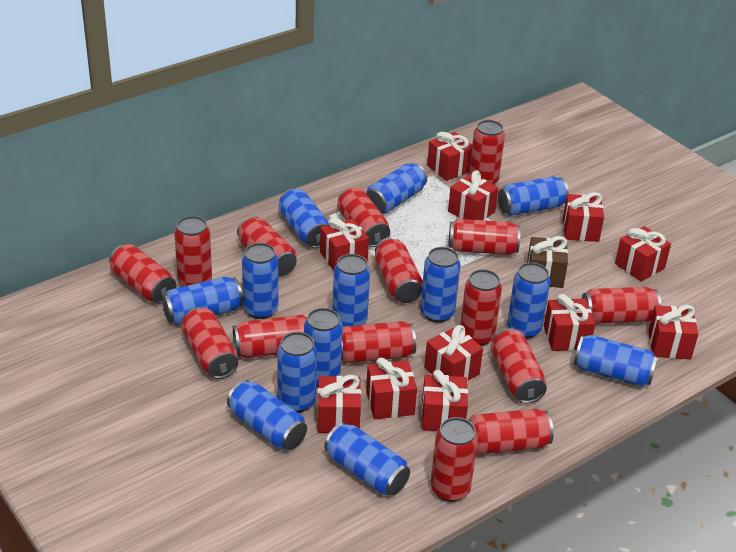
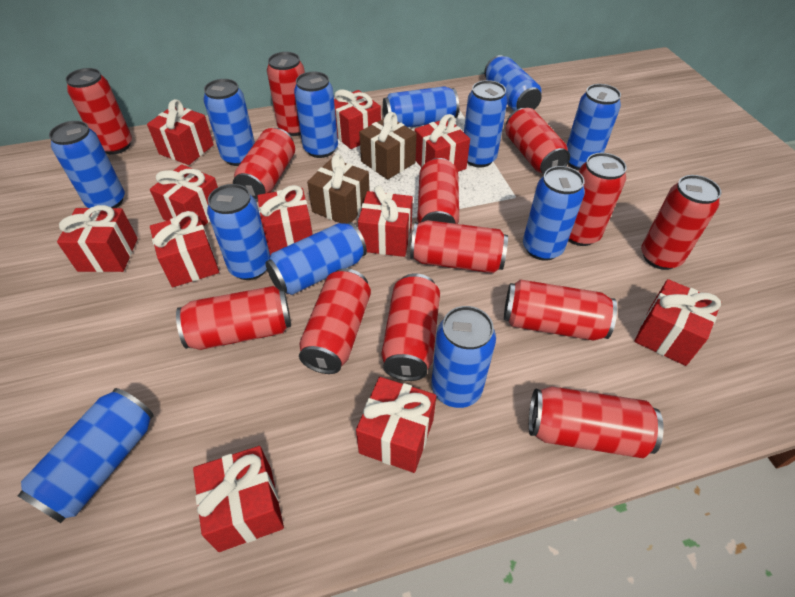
blue can: 13 -> 12
brown gift: 1 -> 2
red can: 15 -> 13

